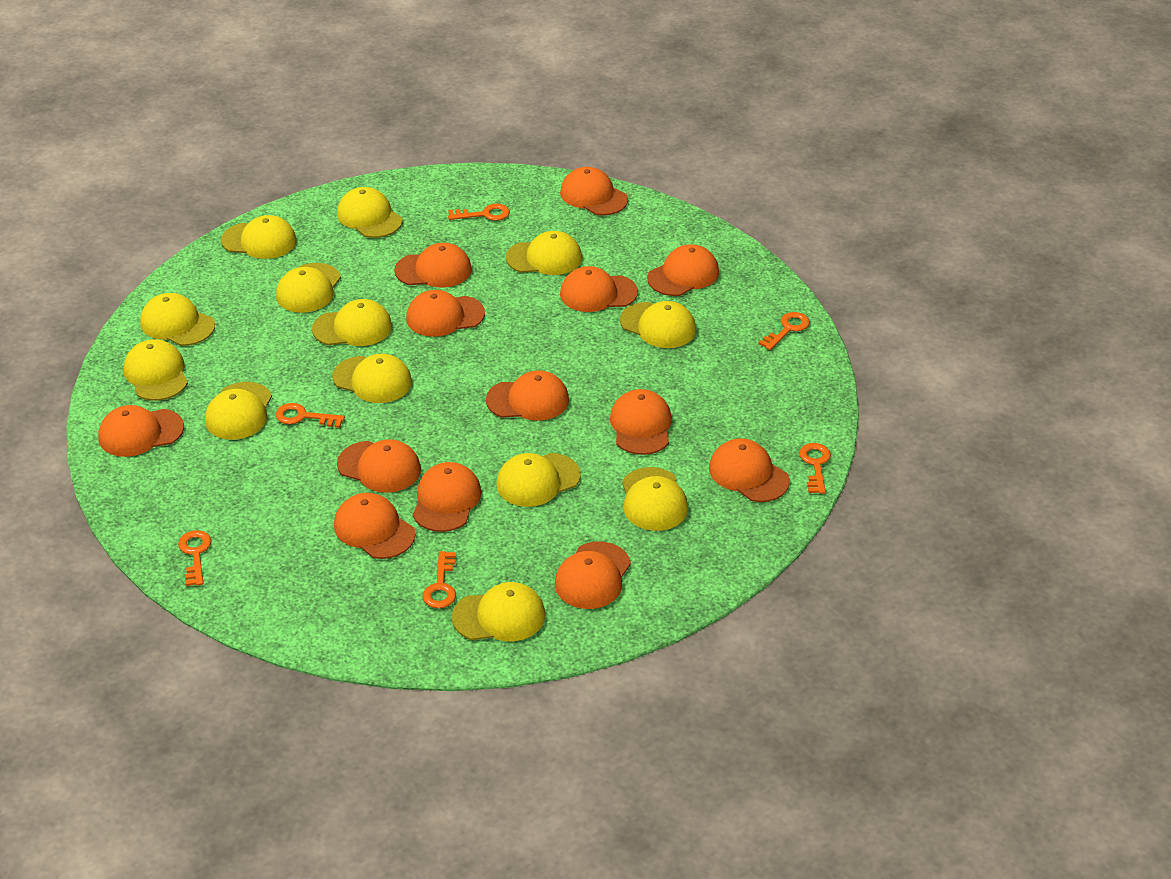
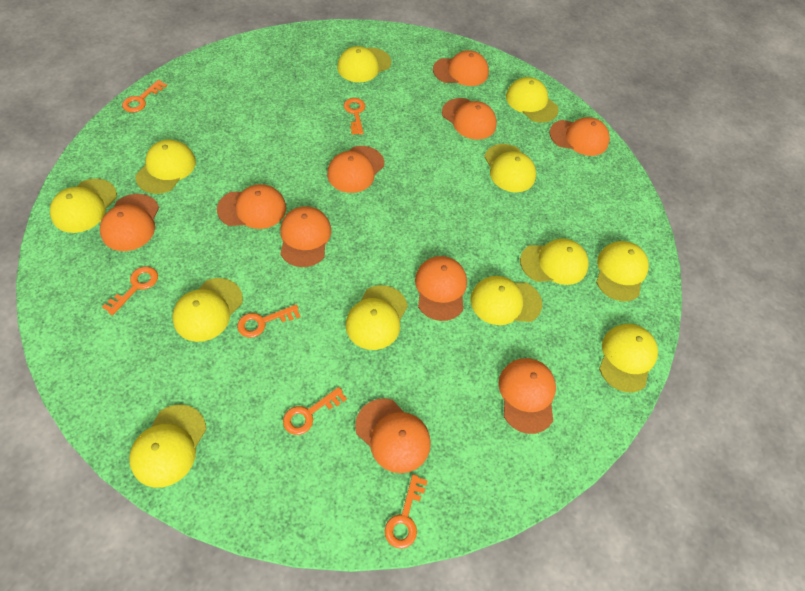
orange cap: 13 -> 10
yellow cap: 13 -> 12

